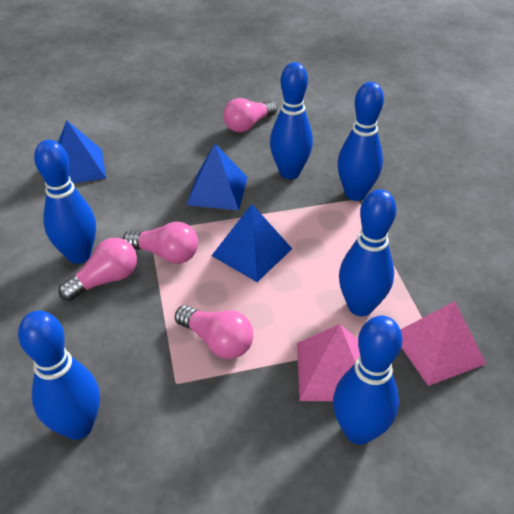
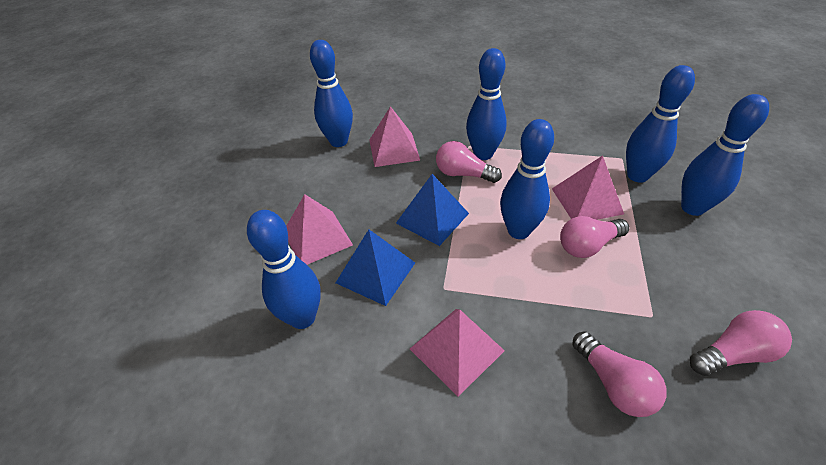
blue pyramid: 3 -> 2
pink pyramid: 2 -> 4

